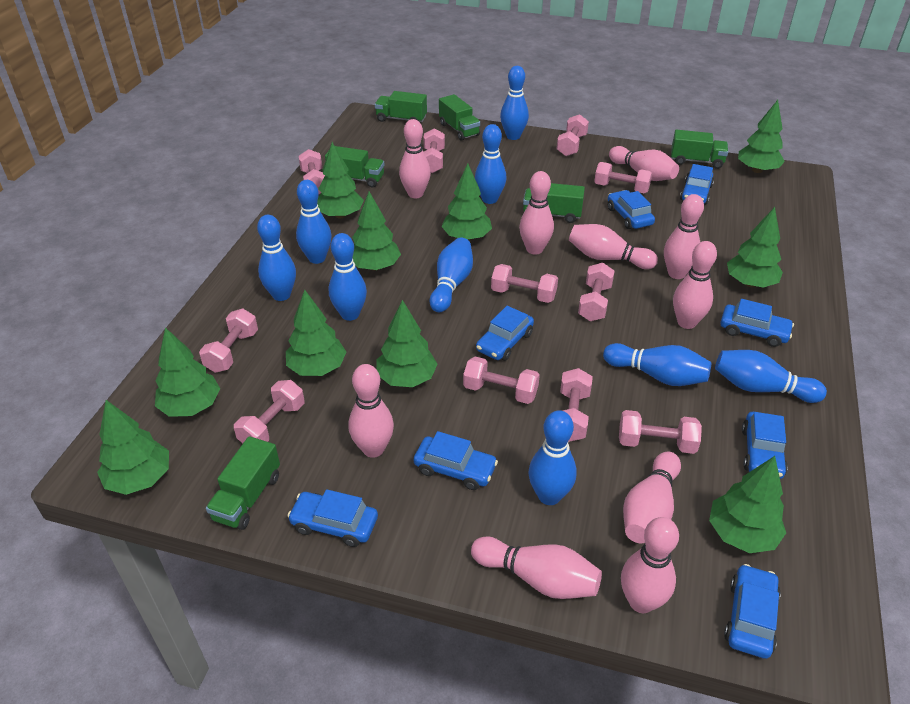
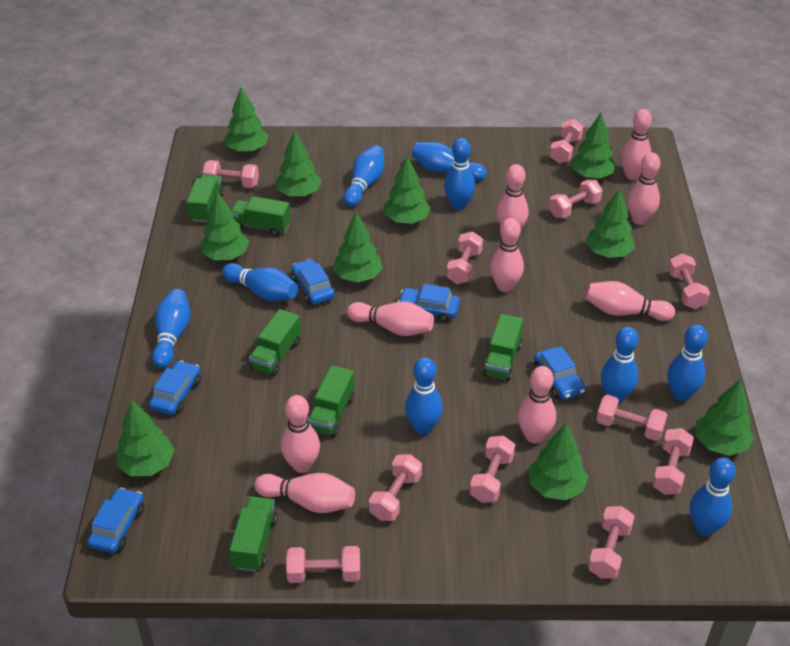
blue car: 8 -> 5
pink bowling pin: 10 -> 9

